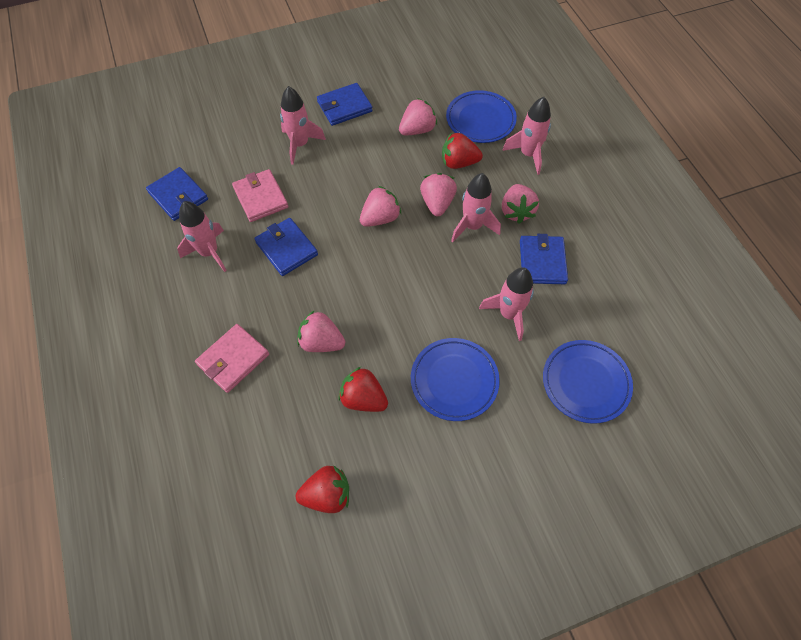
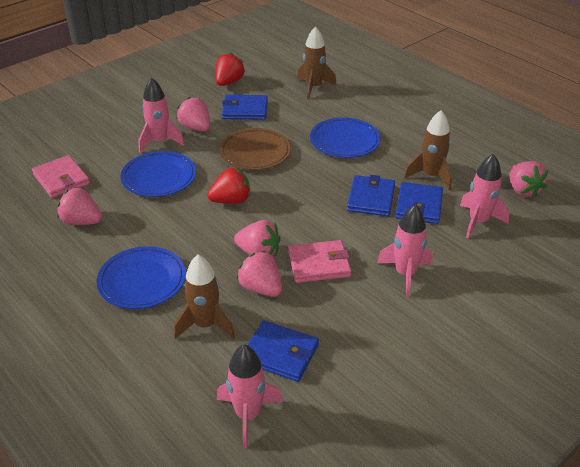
brown plate: 0 -> 1
brown rocket: 0 -> 3
pink rocket: 5 -> 4
red strawberry: 3 -> 2

